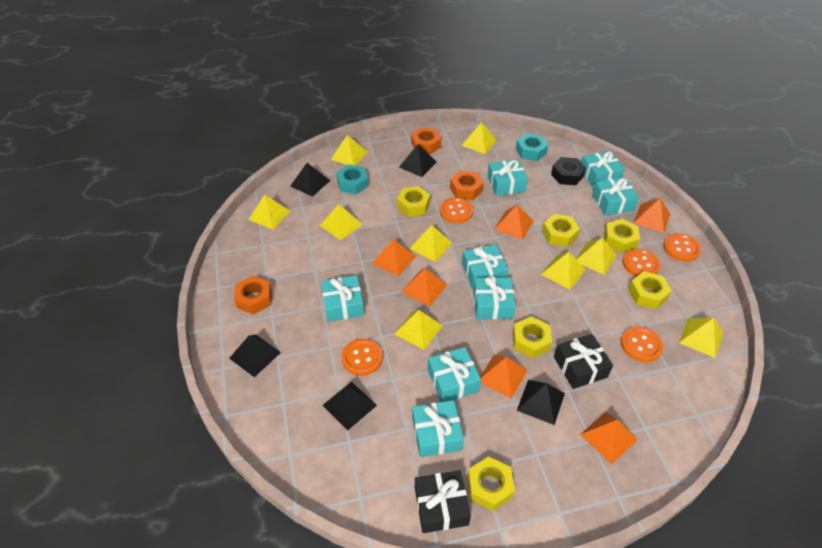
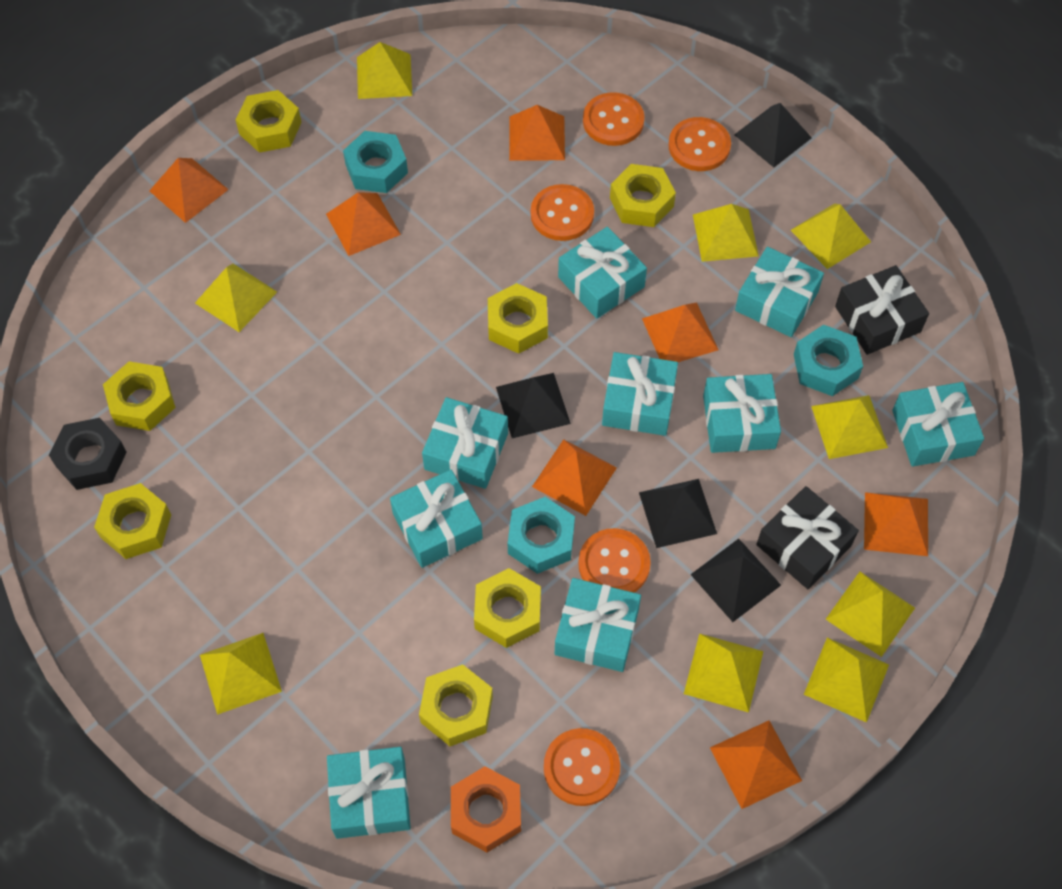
black pyramid: 5 -> 4
orange nut: 3 -> 1
orange pyramid: 6 -> 7
turquoise gift: 8 -> 9
turquoise nut: 2 -> 3
yellow nut: 6 -> 7

